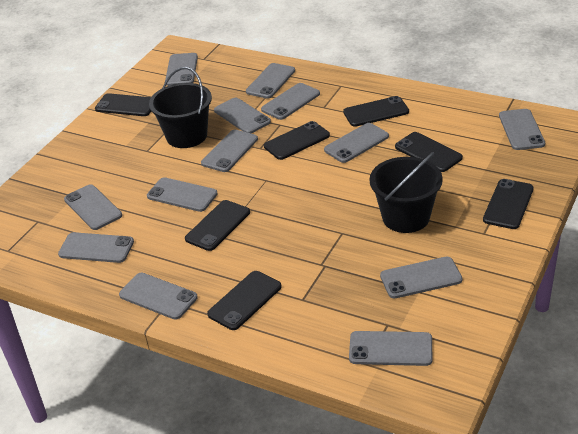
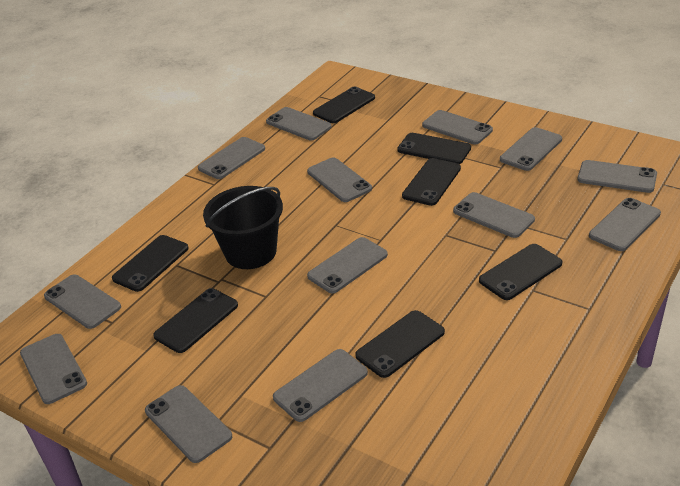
black bucket: 2 -> 1

